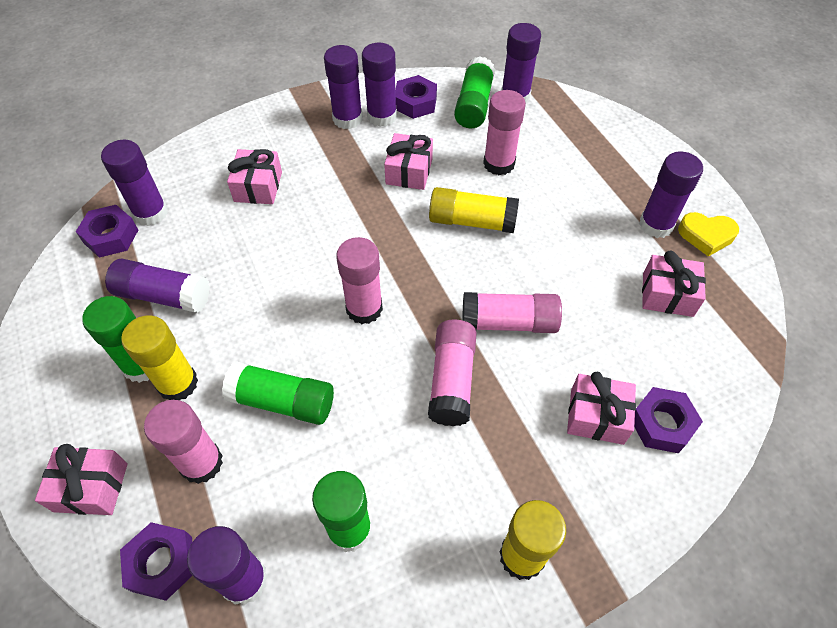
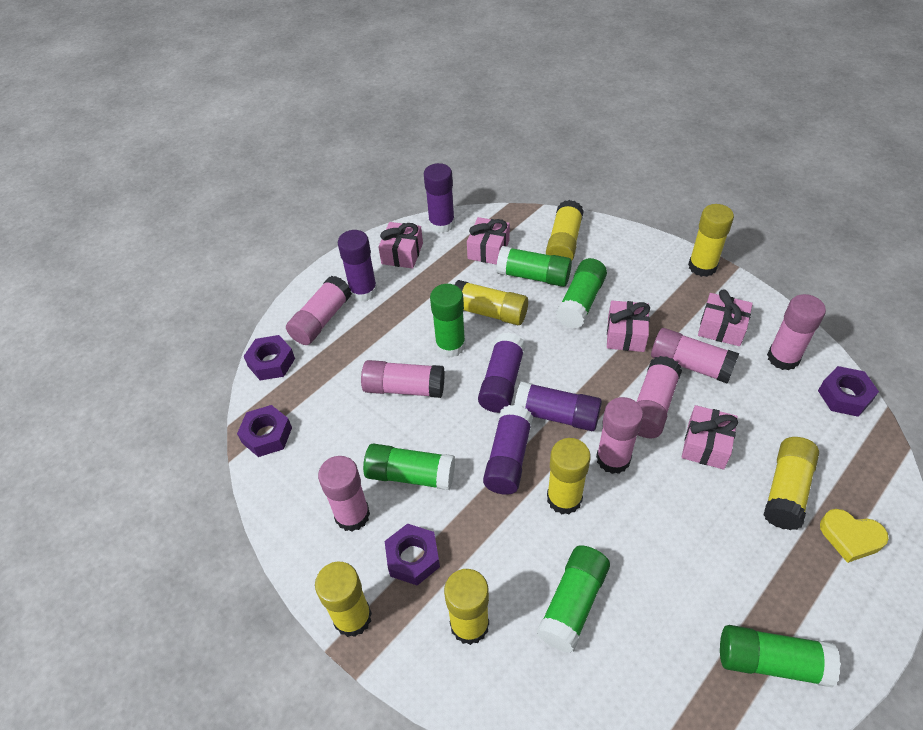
green glue stick: 4 -> 6
pink glue stick: 5 -> 7
purple glue stick: 7 -> 5
yellow glue stick: 3 -> 7

